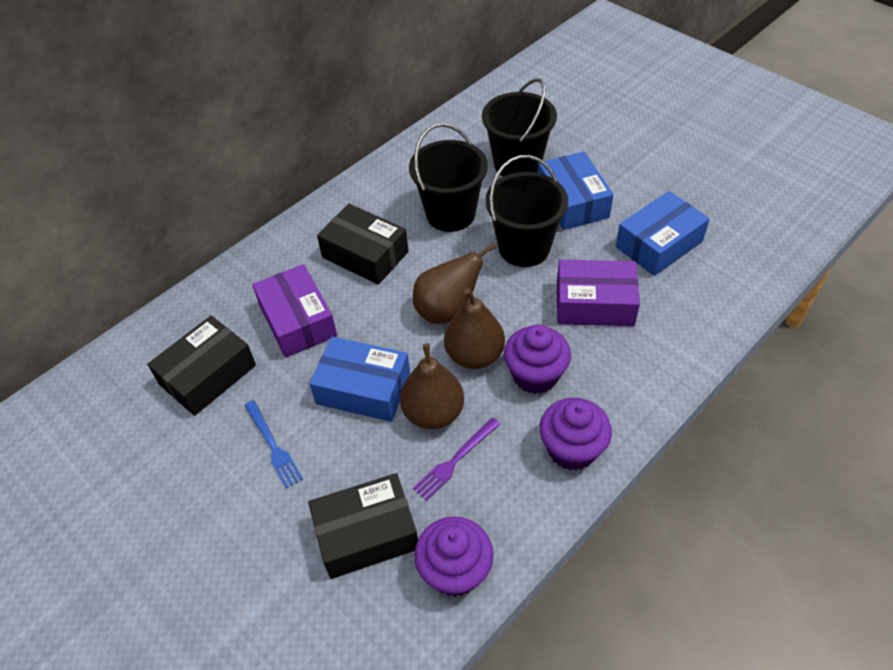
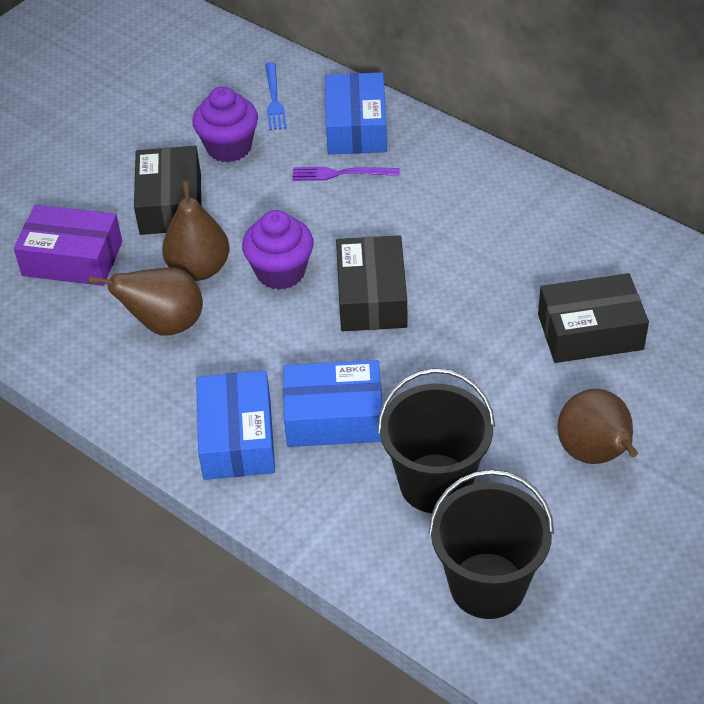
black bucket: 3 -> 2
purple box: 2 -> 1
purple cupcake: 3 -> 2

